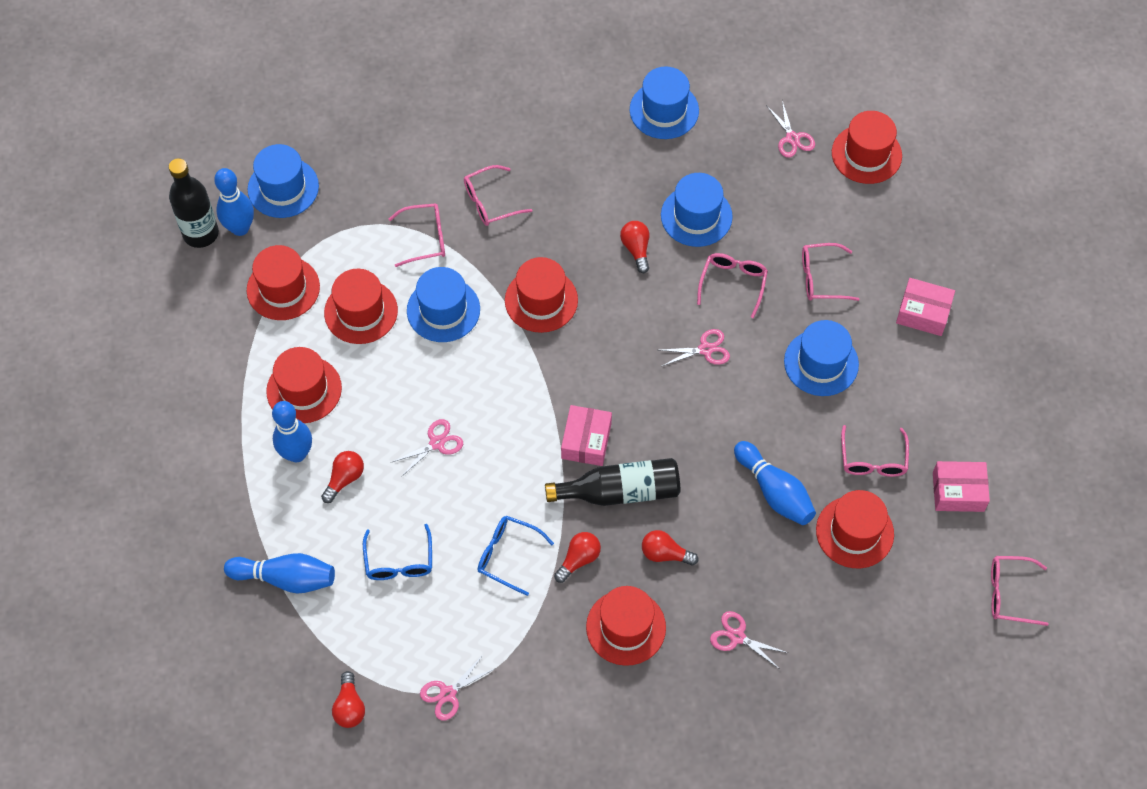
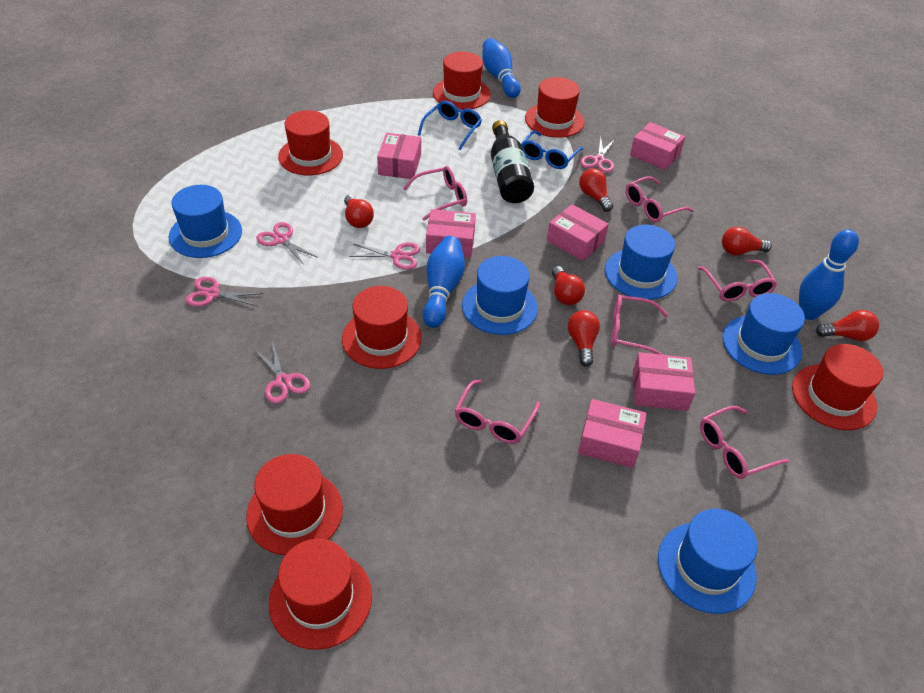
black bottle: 2 -> 1
blue bowling pin: 4 -> 3
pink box: 3 -> 6
red light bulb: 5 -> 6

